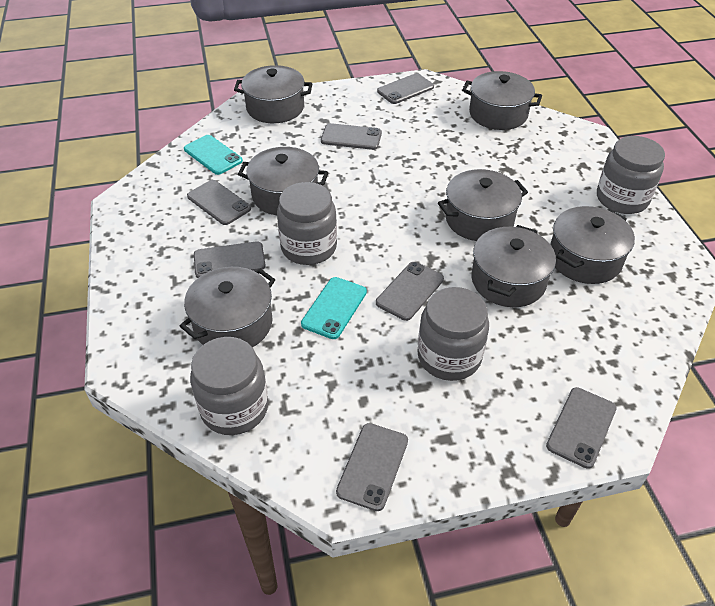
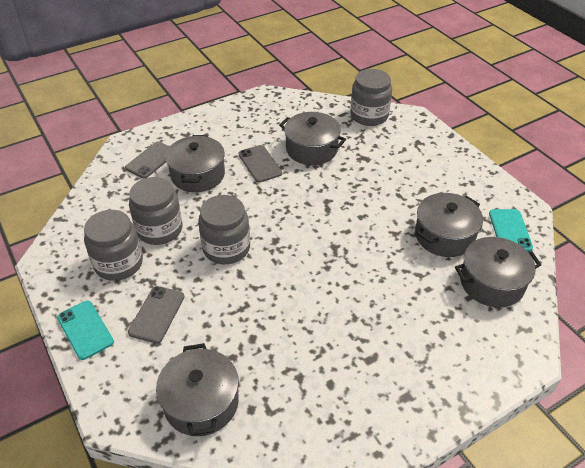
grey phone: 7 -> 3
grey pot: 7 -> 5

